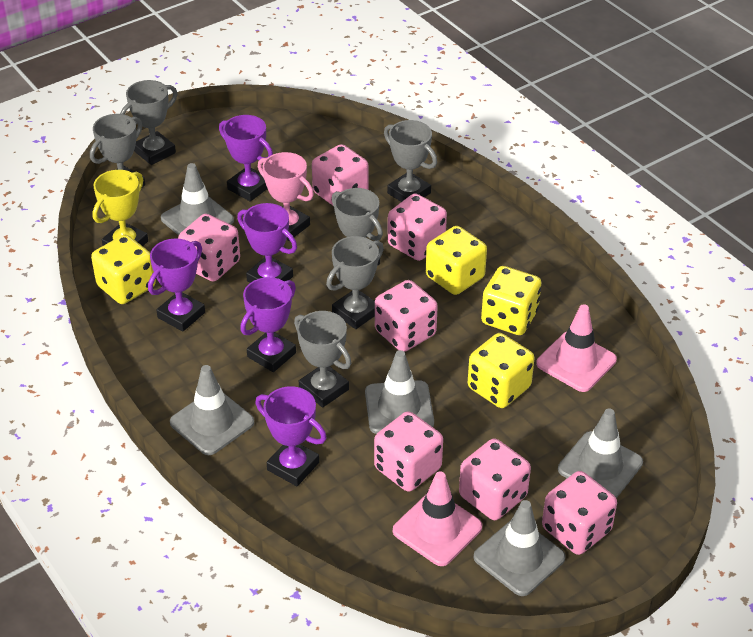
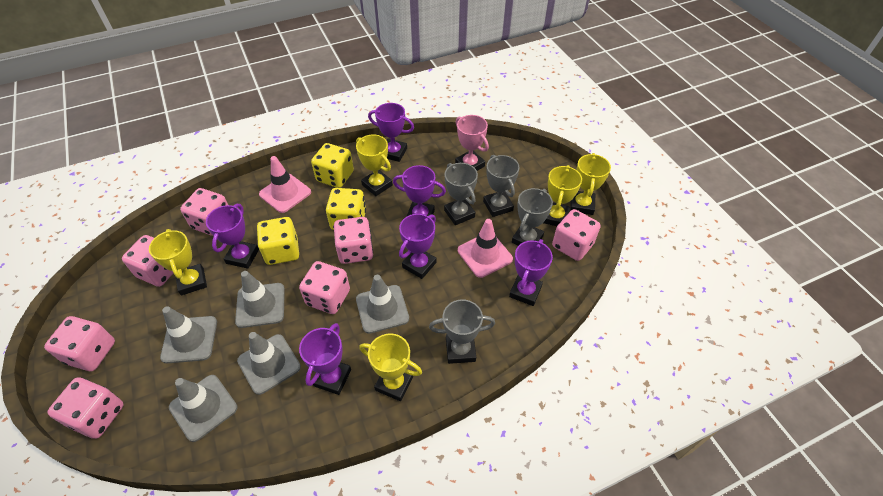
grey trophy: 6 -> 4
purple trophy: 5 -> 6
yellow dice: 4 -> 3
yellow trophy: 1 -> 5

